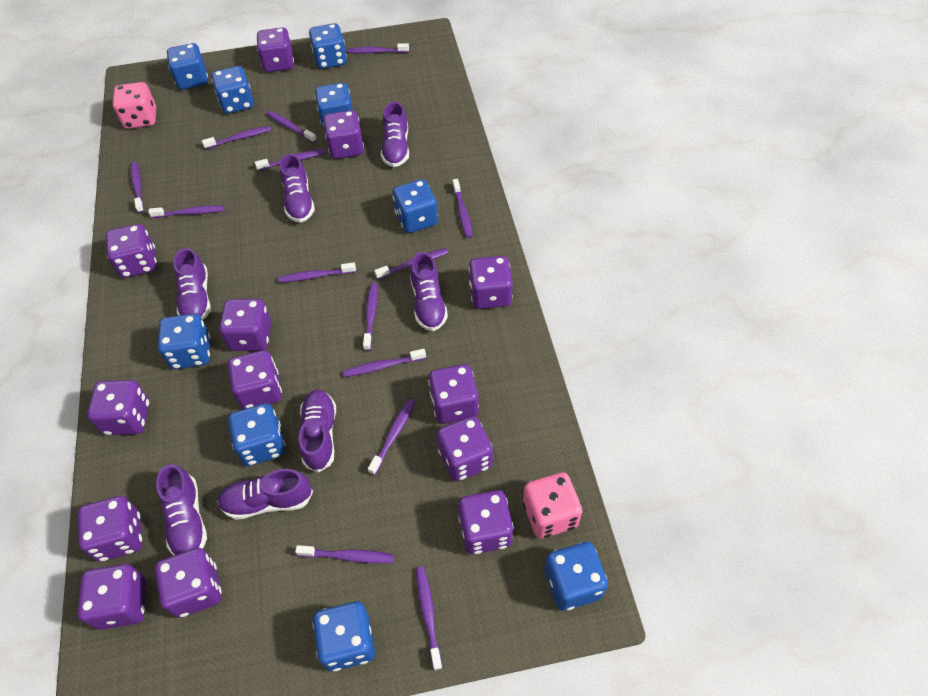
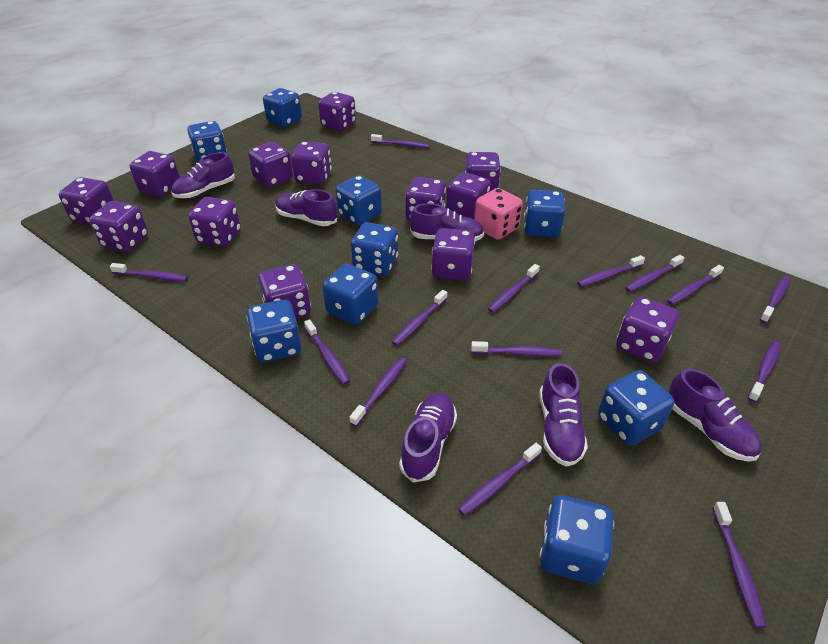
pink dice: 2 -> 1
purple shoe: 7 -> 6

